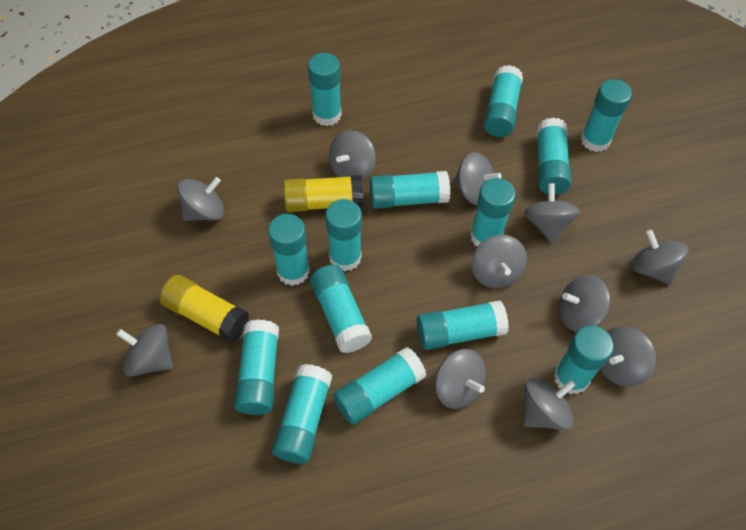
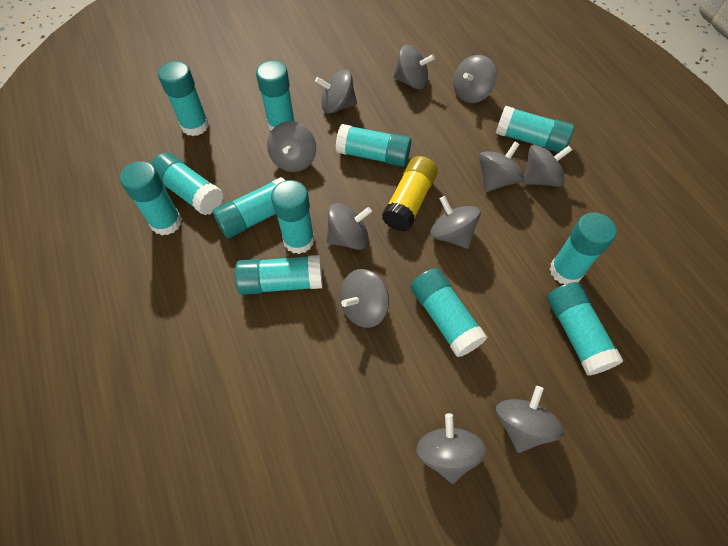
turquoise glue stick: 14 -> 12
yellow glue stick: 2 -> 1

